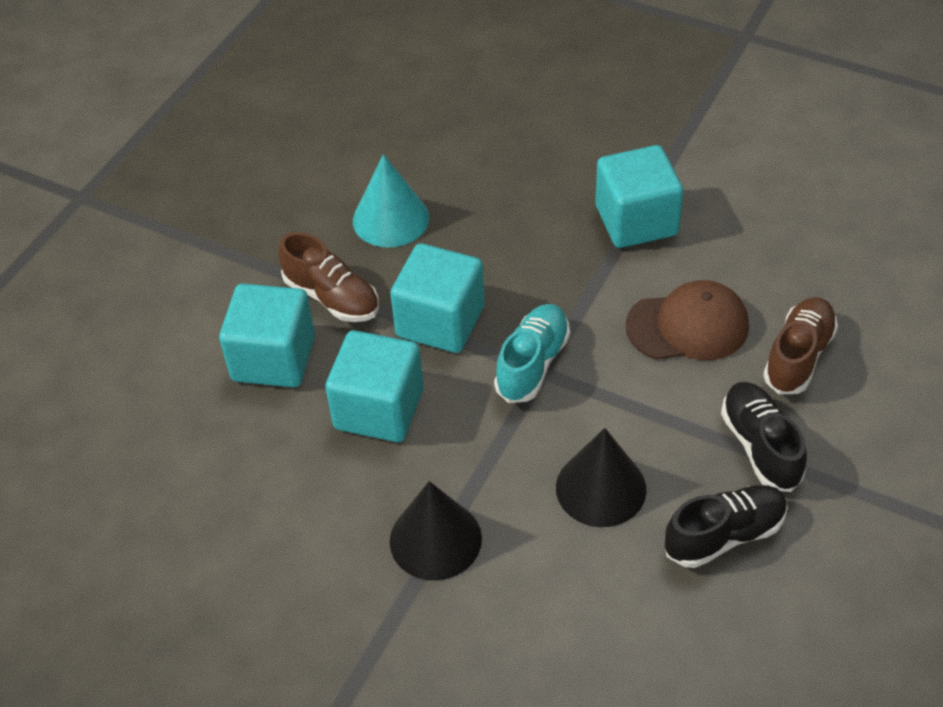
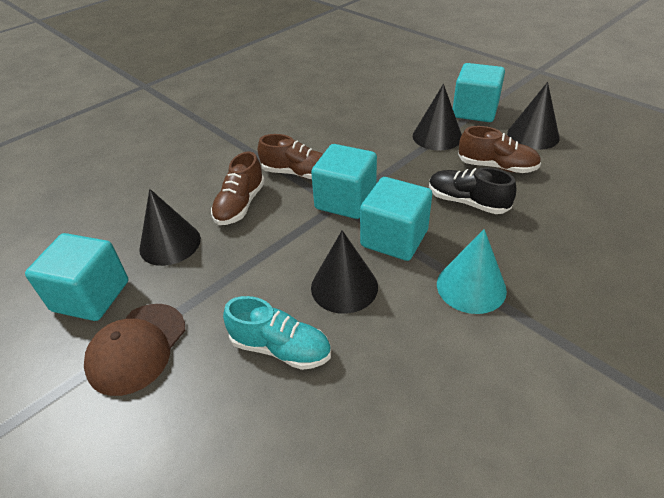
black cone: 2 -> 4
black shoe: 2 -> 1
brown shoe: 2 -> 3

